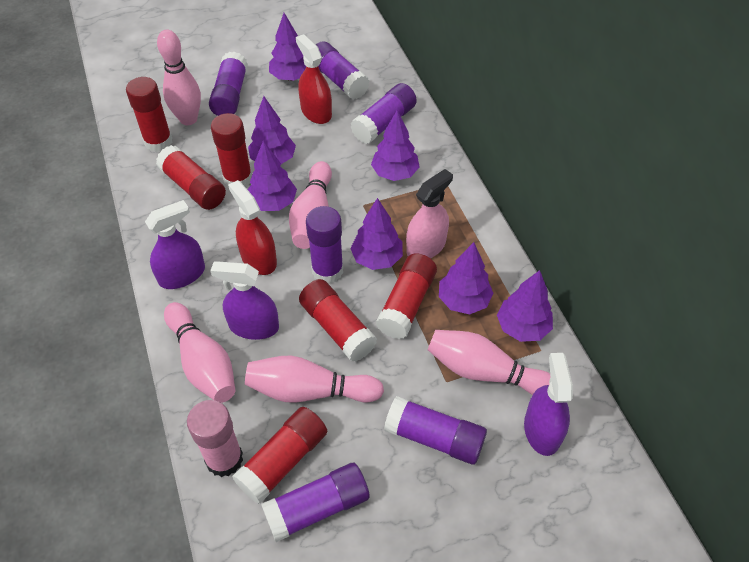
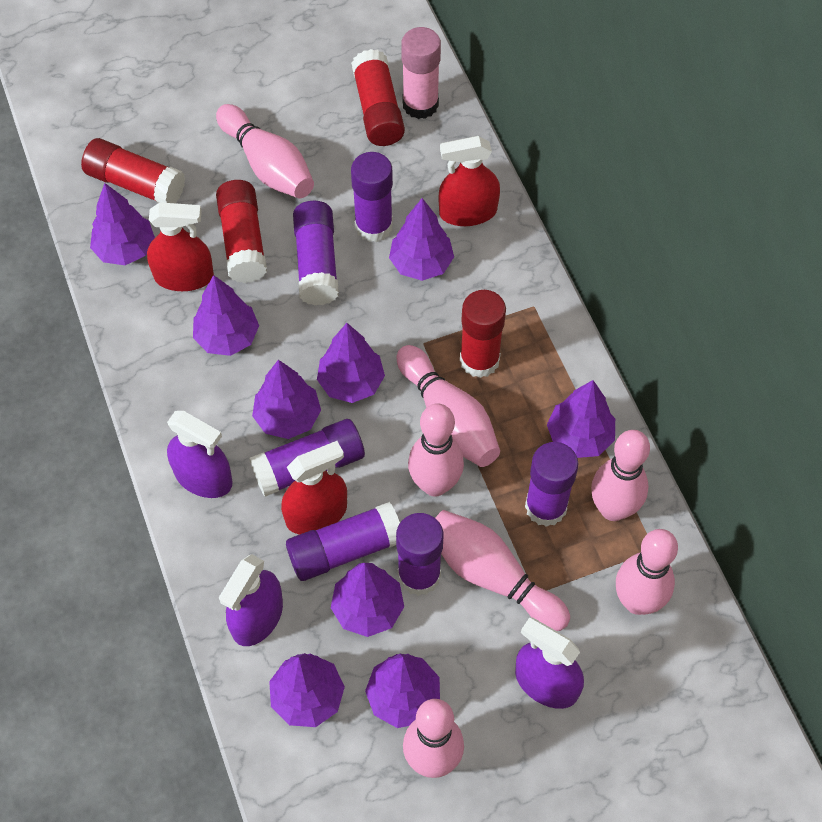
pink bowling pin: 5 -> 7
pink spray bottle: 1 -> 0
purple tree: 7 -> 9
red glue stick: 6 -> 4
red spray bottle: 2 -> 3

